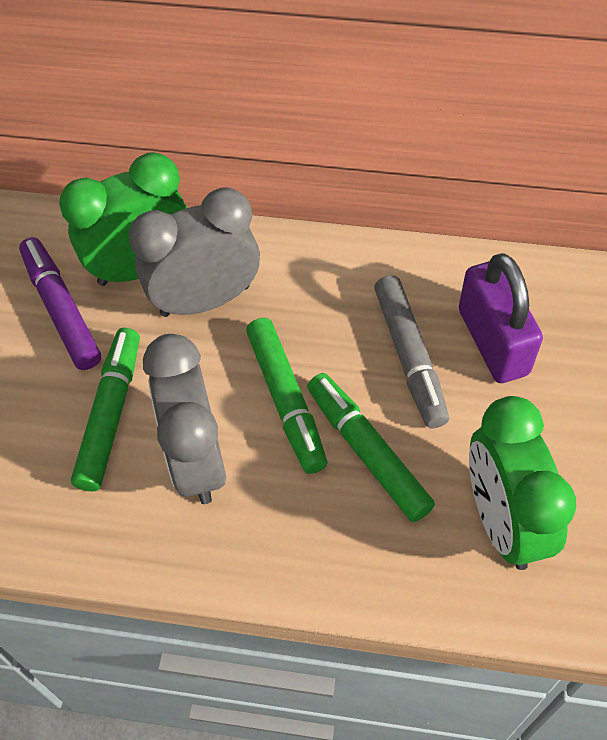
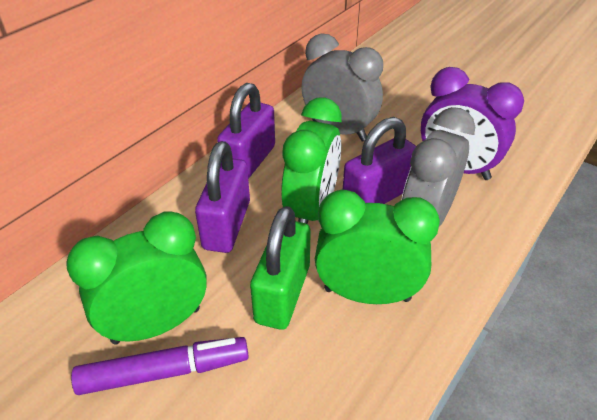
green clock: 2 -> 3
green marker: 3 -> 0
green padlock: 0 -> 1
grey marker: 1 -> 0
purple clock: 0 -> 1
purple padlock: 1 -> 3

